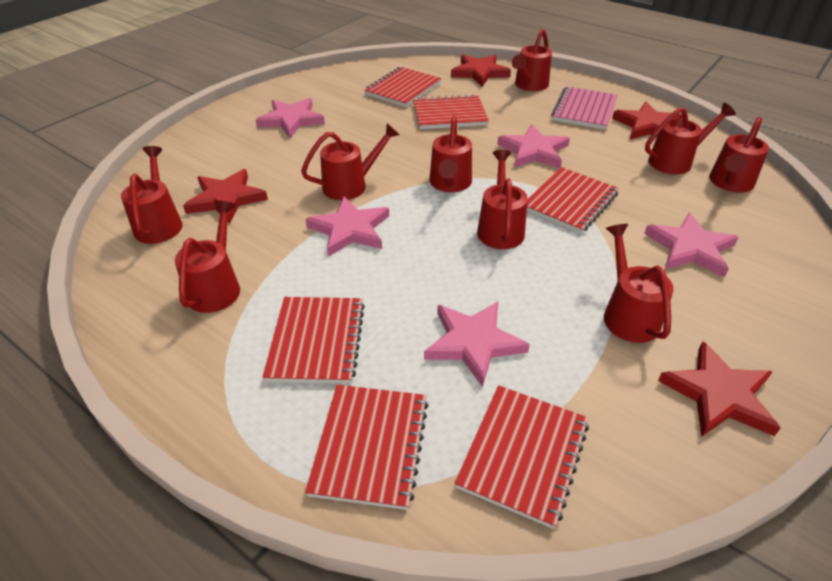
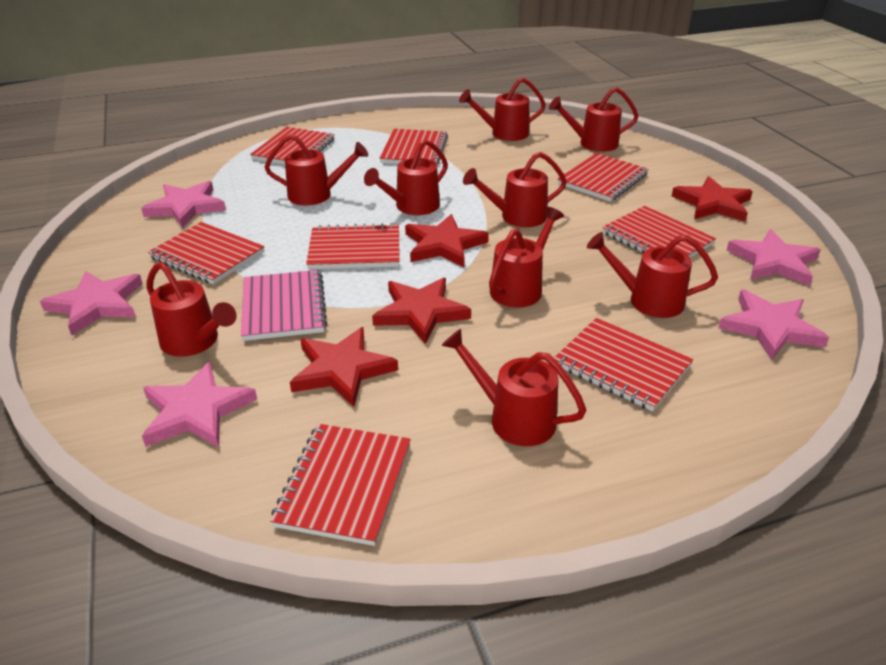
red notebook: 6 -> 8

